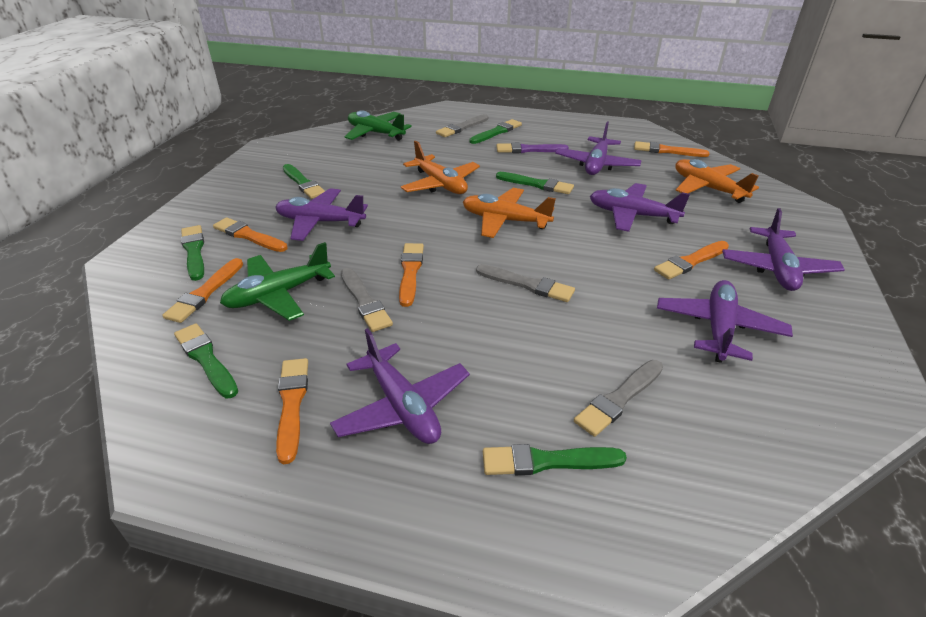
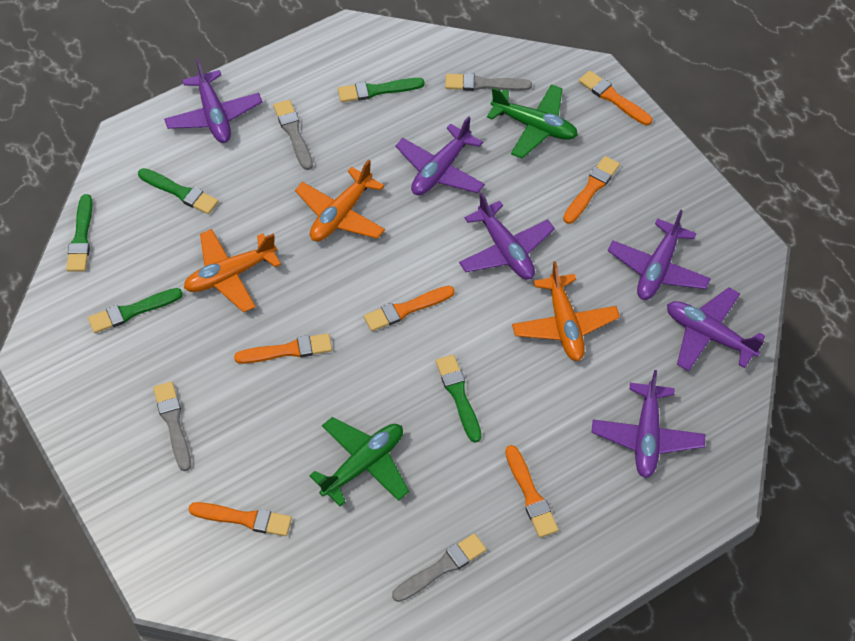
green brush: 6 -> 5
purple brush: 1 -> 0

